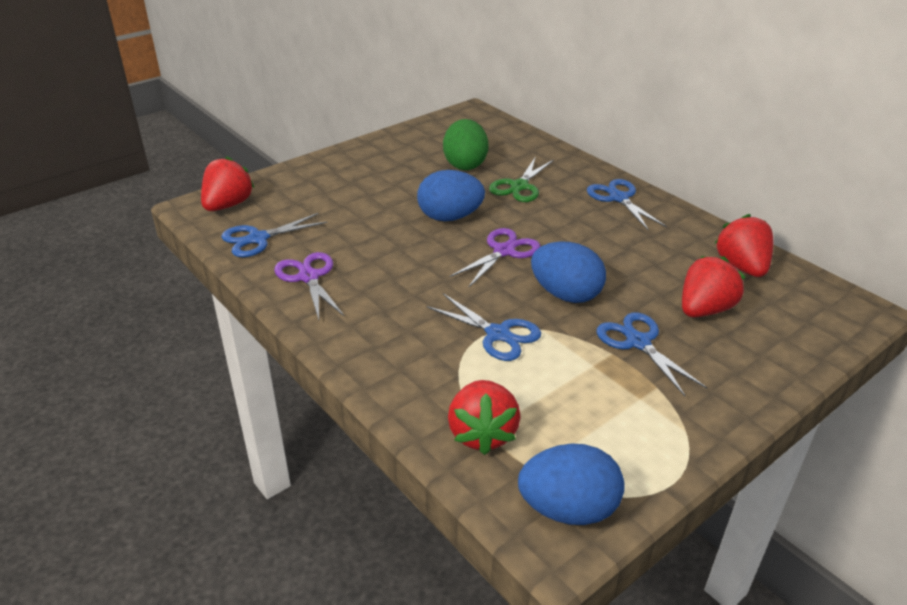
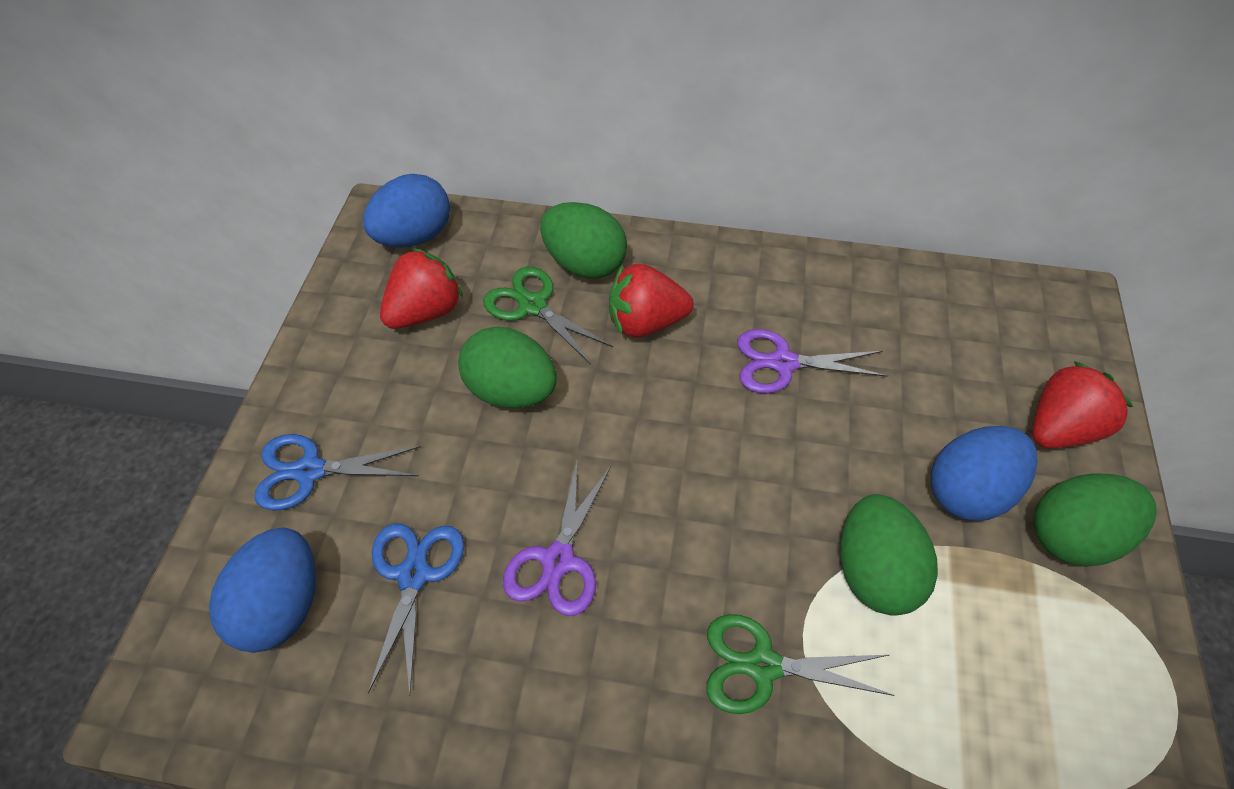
blue scissors: 4 -> 2
green egg: 1 -> 4
green scissors: 1 -> 2
red strawberry: 4 -> 3

